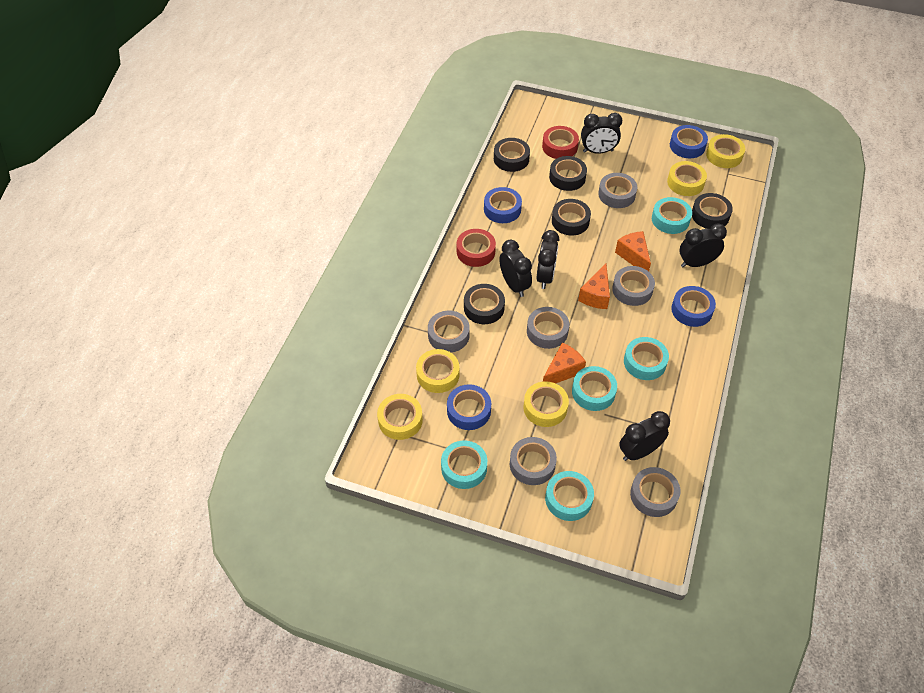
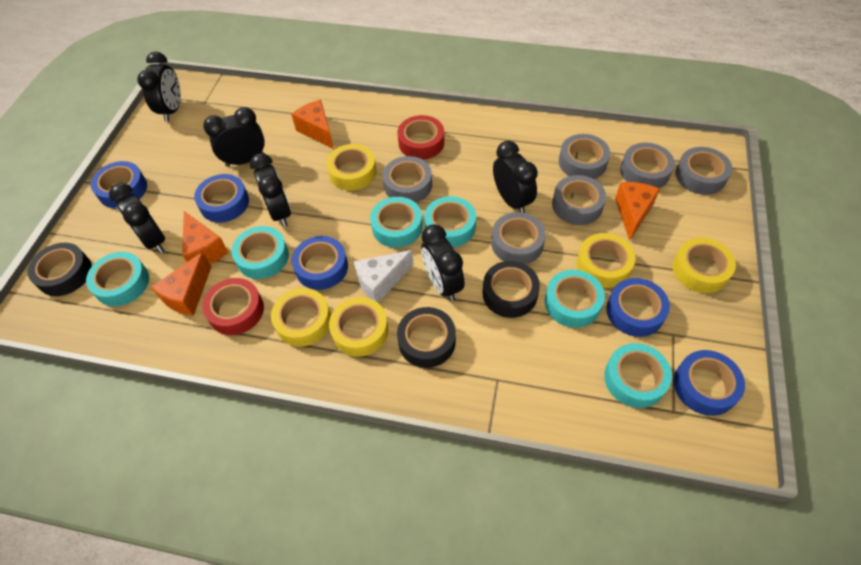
black clock: 5 -> 6
black tape: 5 -> 3
blue tape: 4 -> 5
orange cheese: 3 -> 4
turquoise tape: 5 -> 6
white cheese: 0 -> 1

